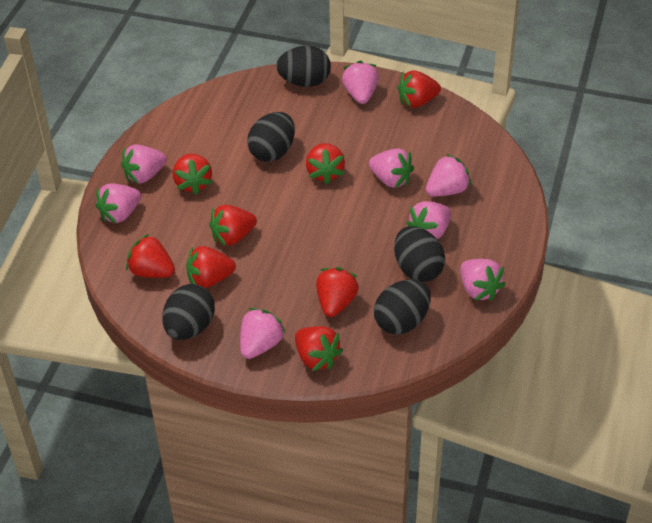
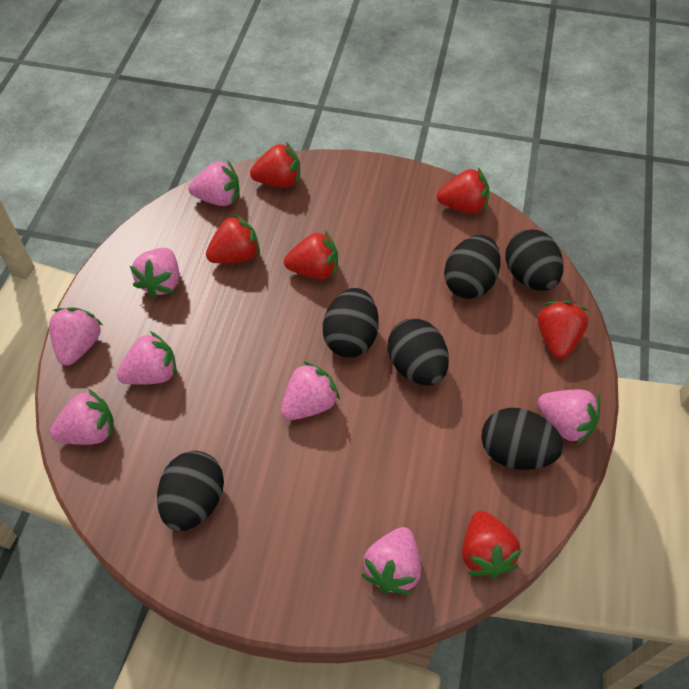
black egg: 5 -> 6
red strawberry: 8 -> 6

